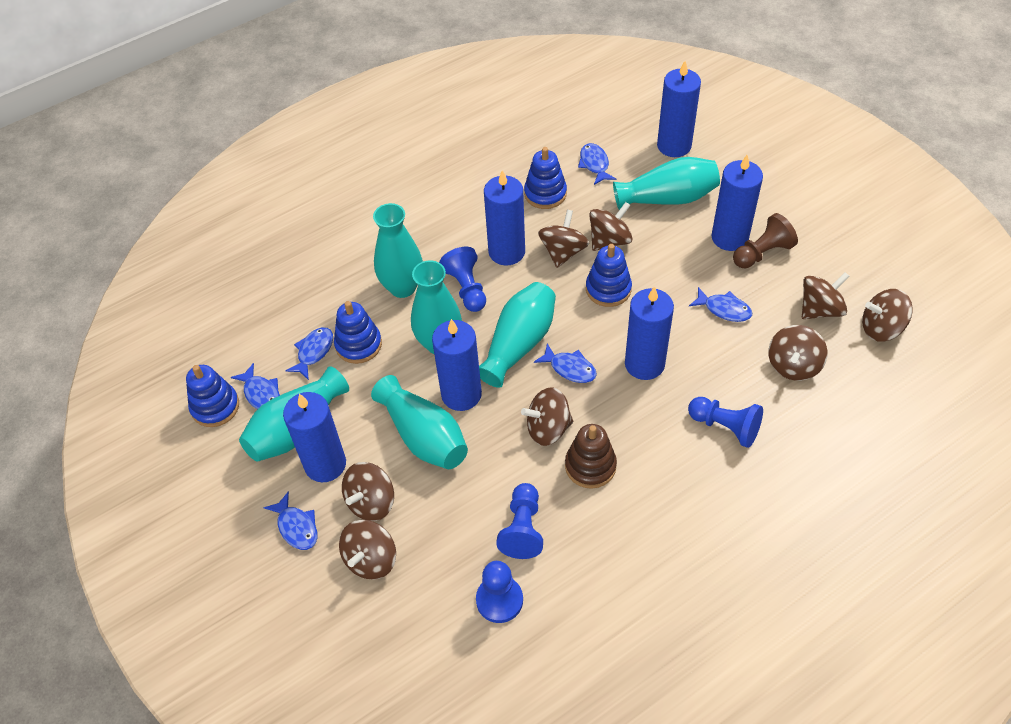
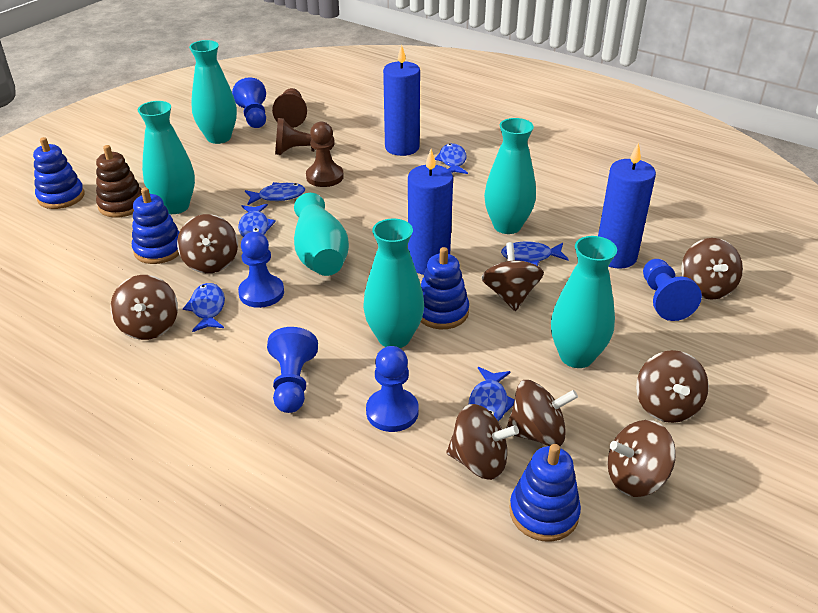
blue candle: 6 -> 3
blue pawn: 4 -> 5
brown pawn: 1 -> 3

